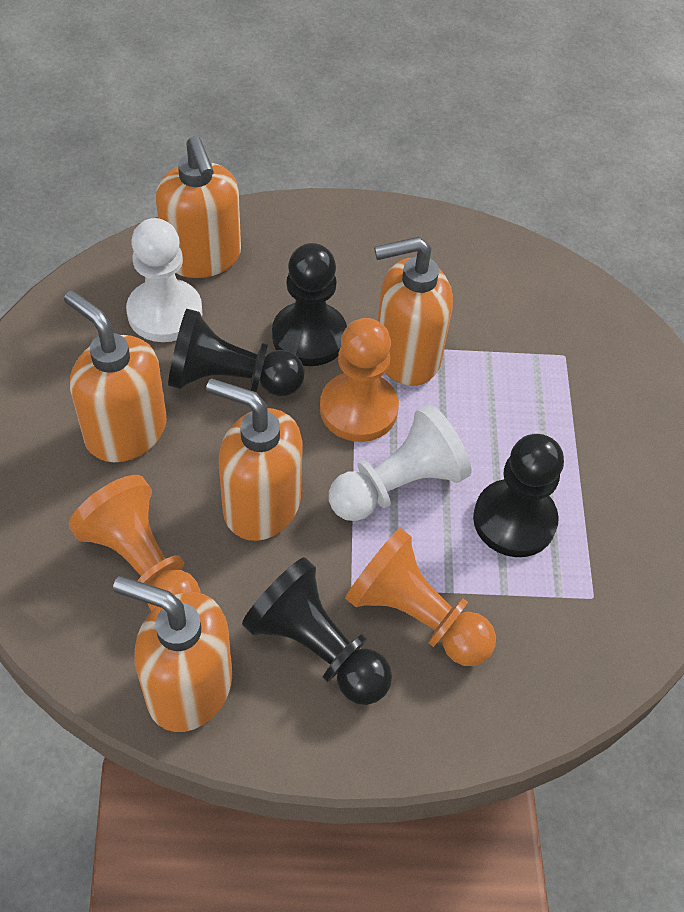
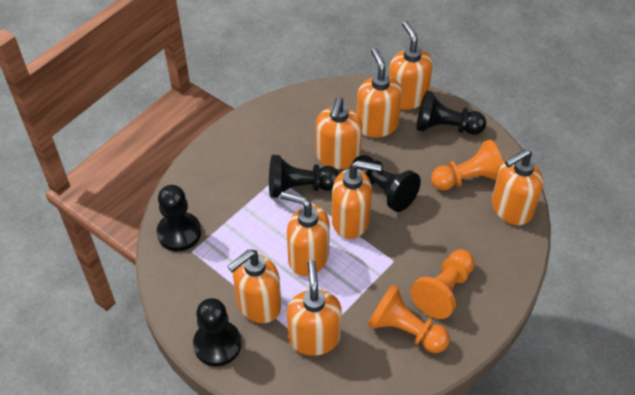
black pawn: 4 -> 5
orange soap dispenser: 5 -> 8
white pawn: 2 -> 0

